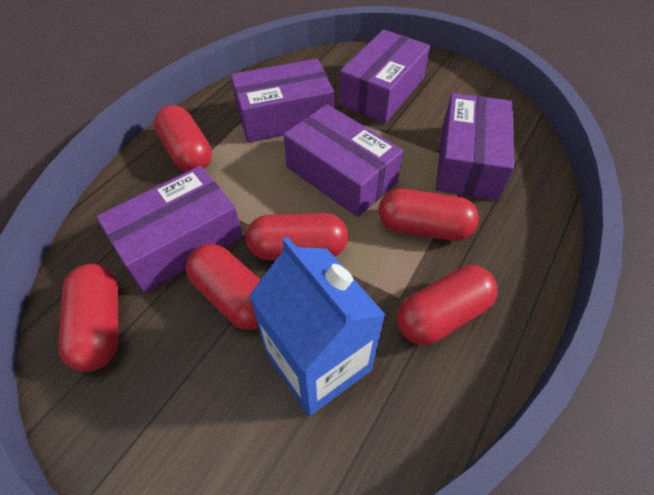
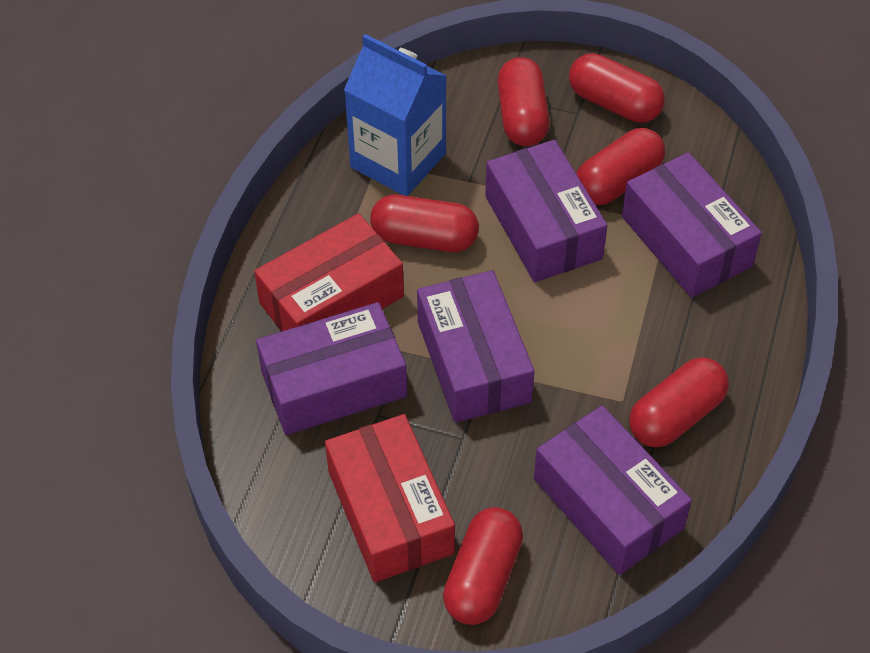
red box: 0 -> 2

